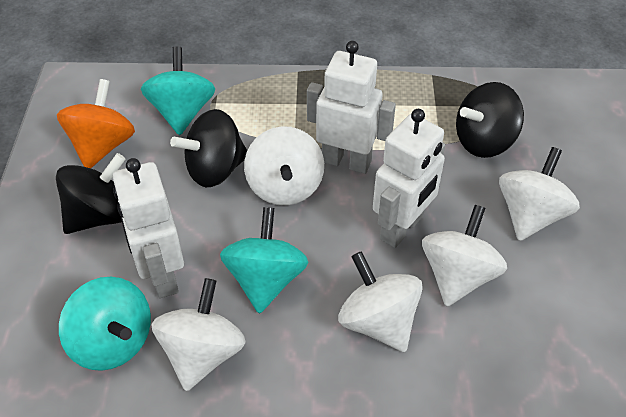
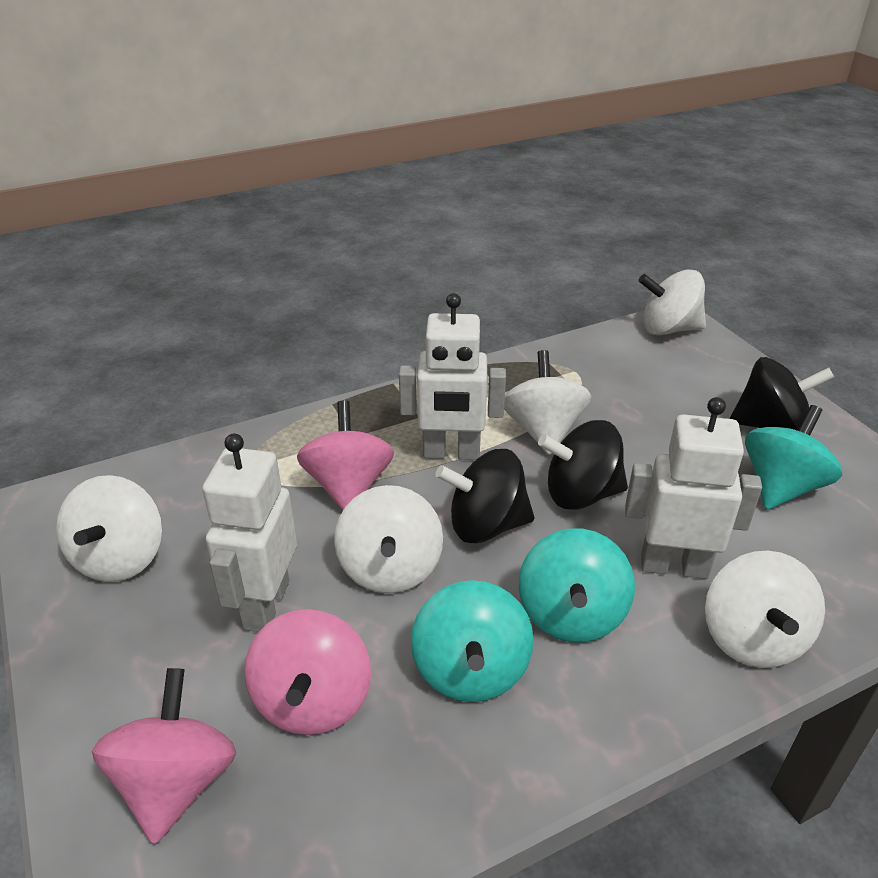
orange spinning top: 1 -> 0
pink spinning top: 0 -> 3

